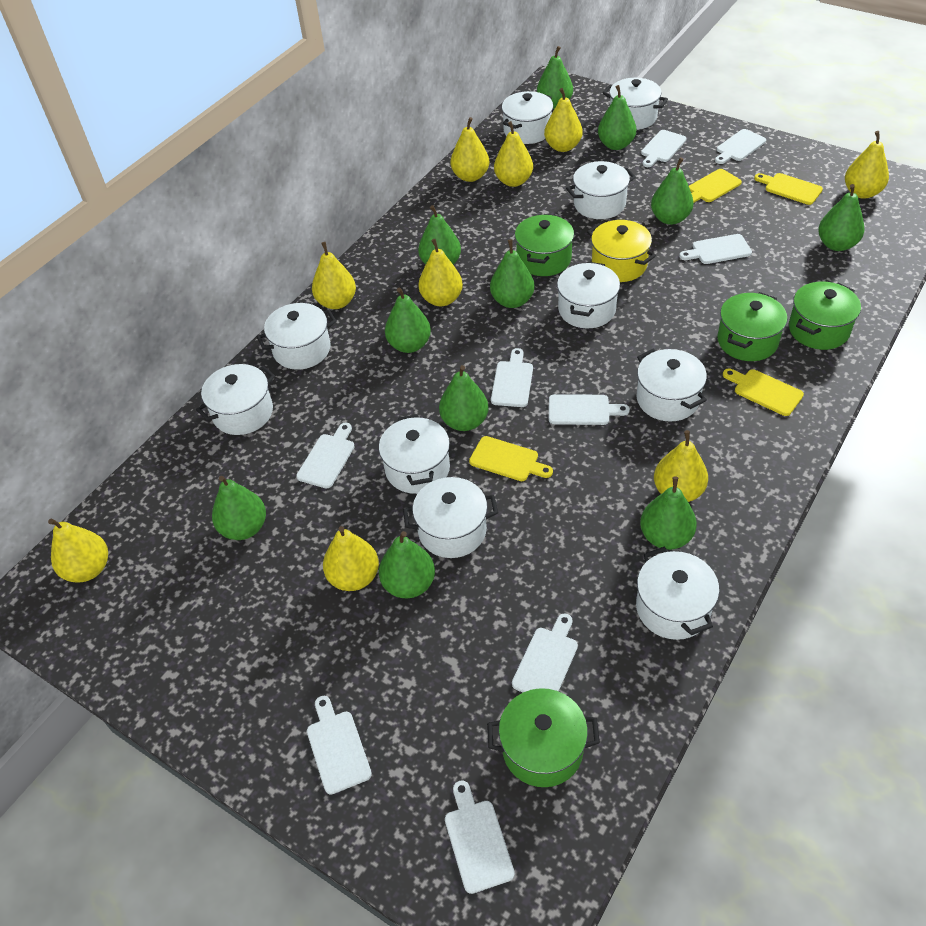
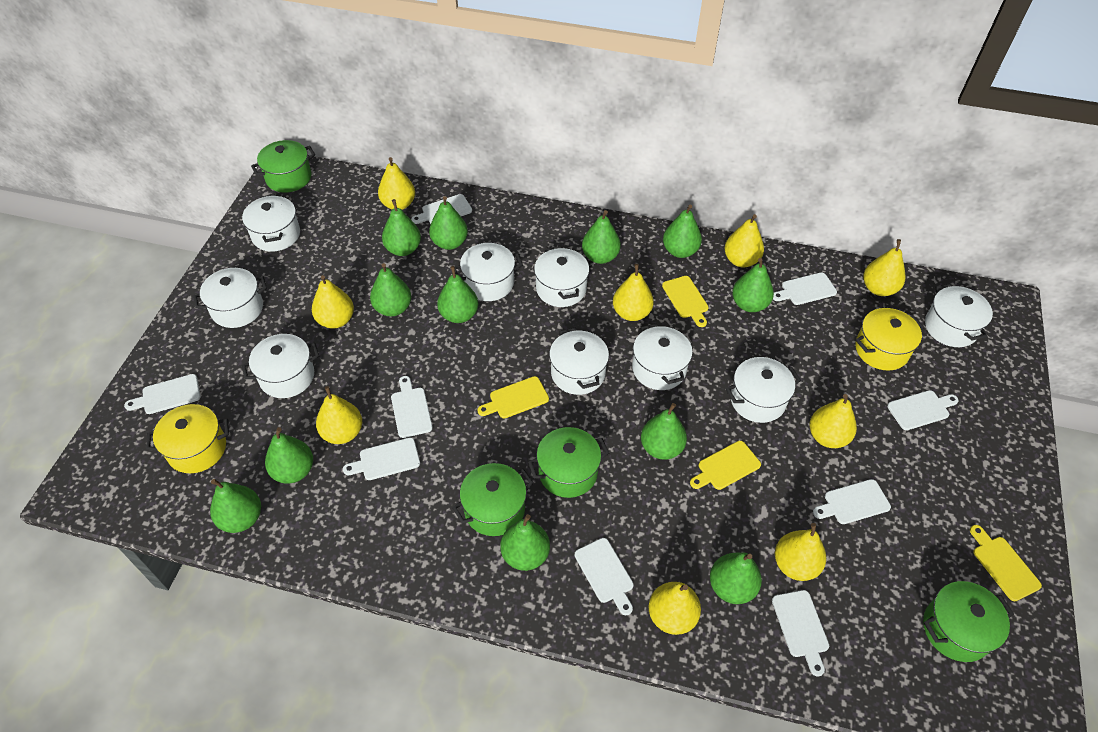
green pear: 11 -> 12
white pot: 10 -> 9
yellow pot: 1 -> 2

